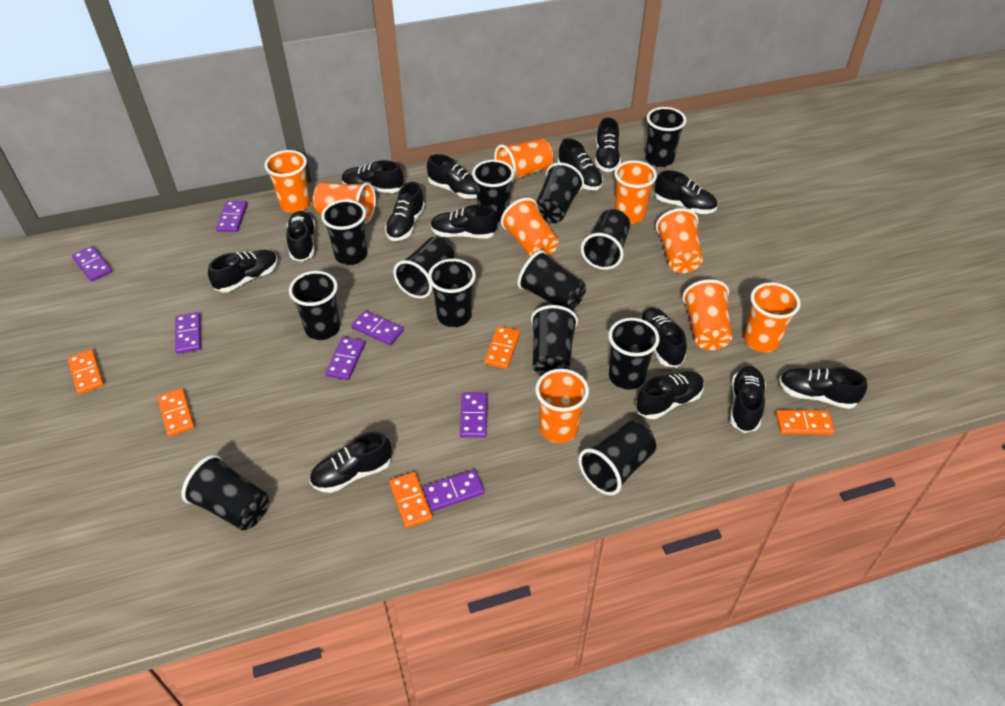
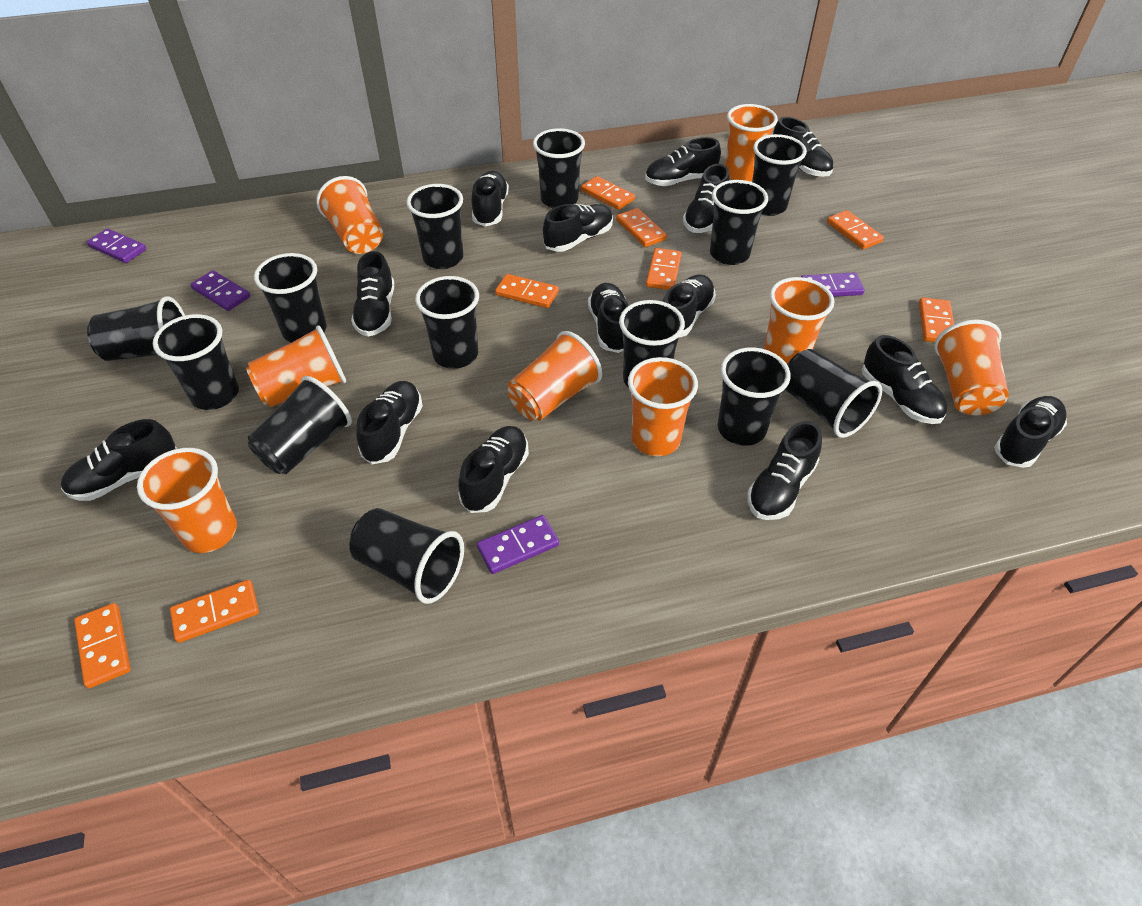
orange cup: 9 -> 8
orange domino: 5 -> 8
purple domino: 7 -> 4

